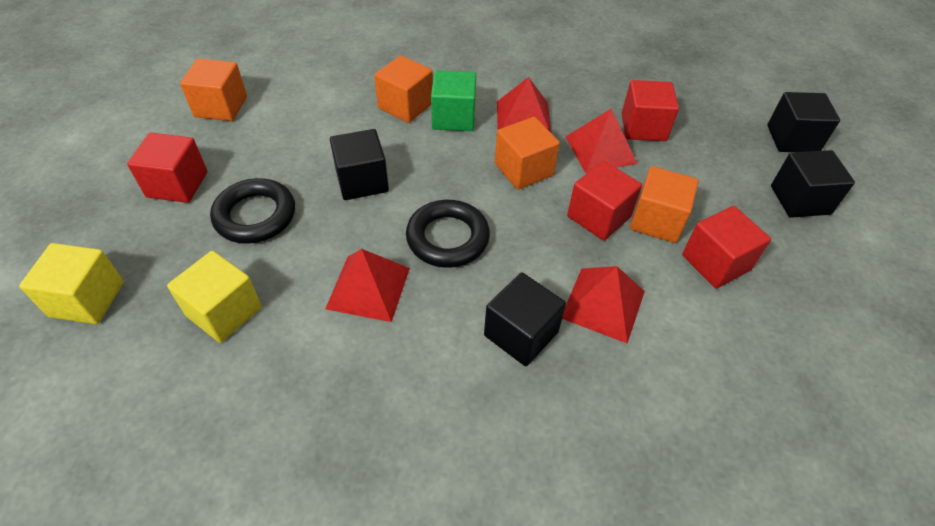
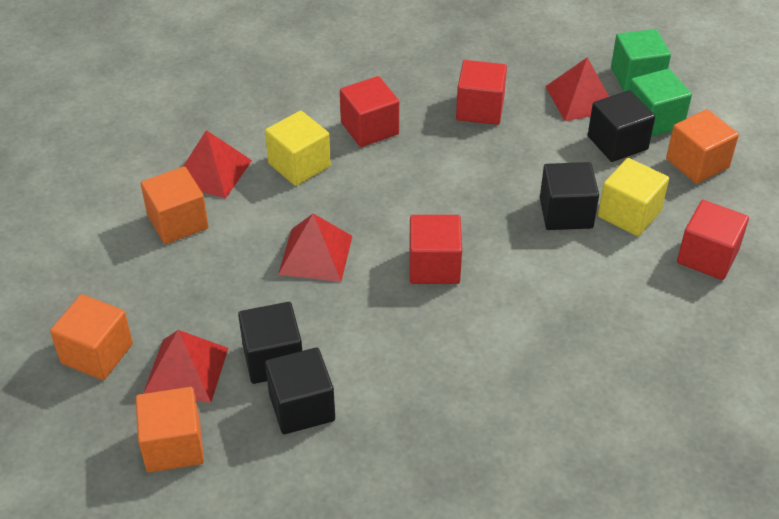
black ring: 2 -> 0
green cube: 1 -> 2

